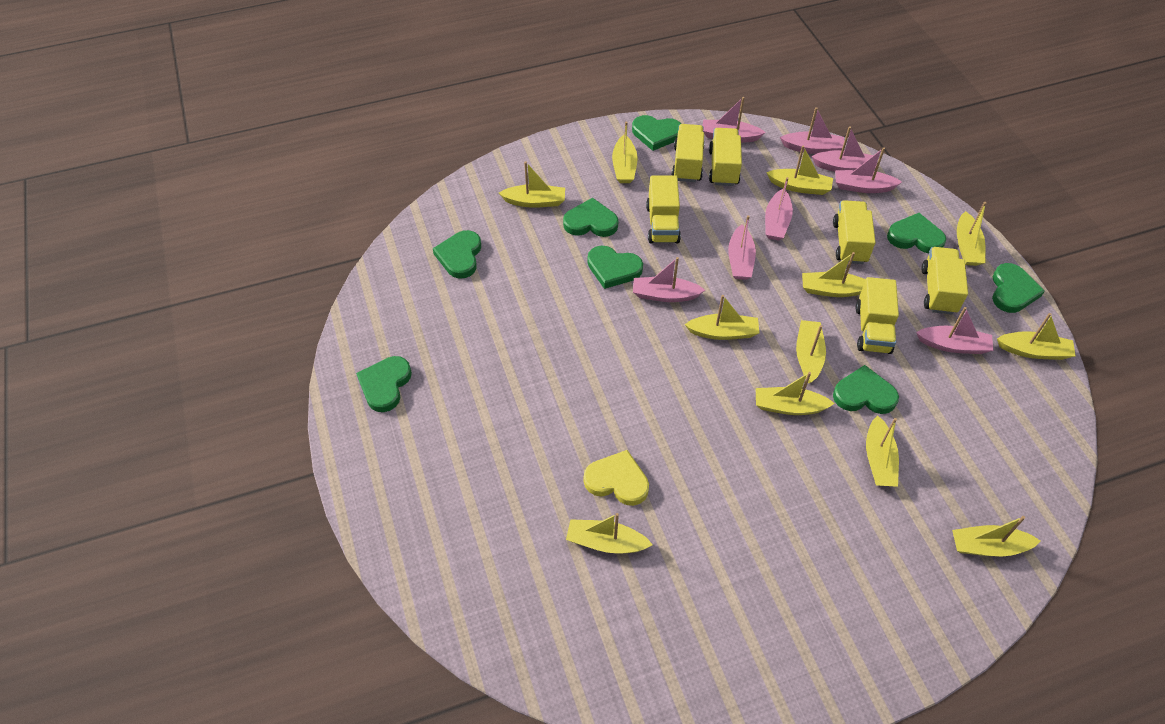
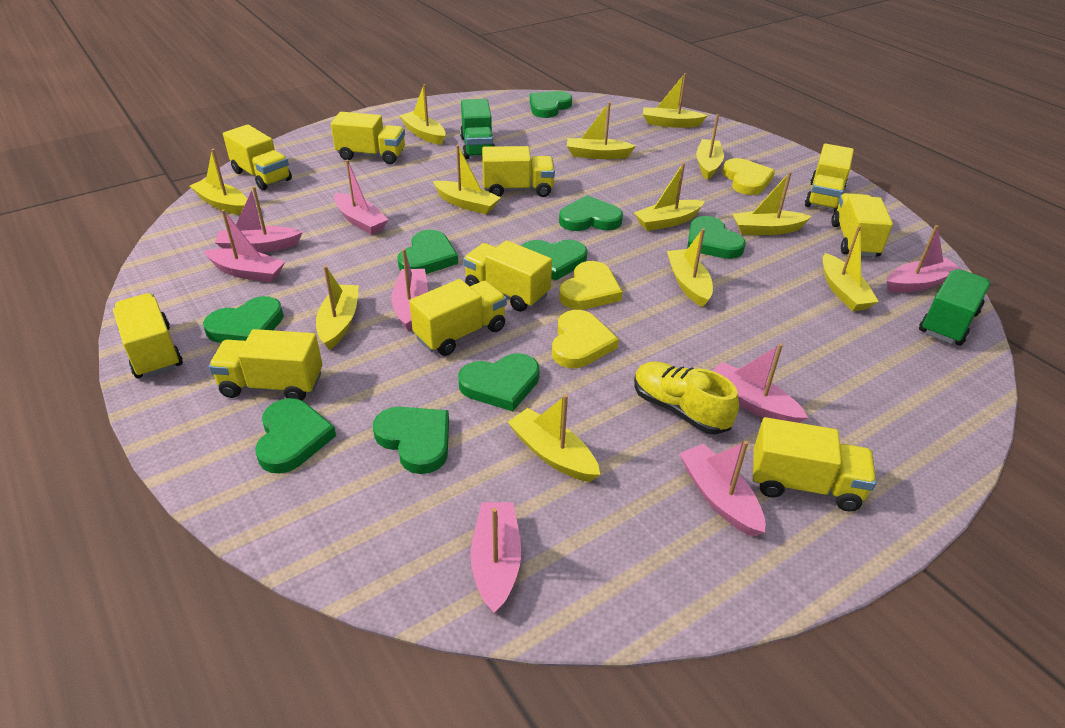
green heart: 8 -> 9
green truck: 0 -> 2
yellow heart: 1 -> 3
yellow shoe: 0 -> 1
yellow truck: 6 -> 10

